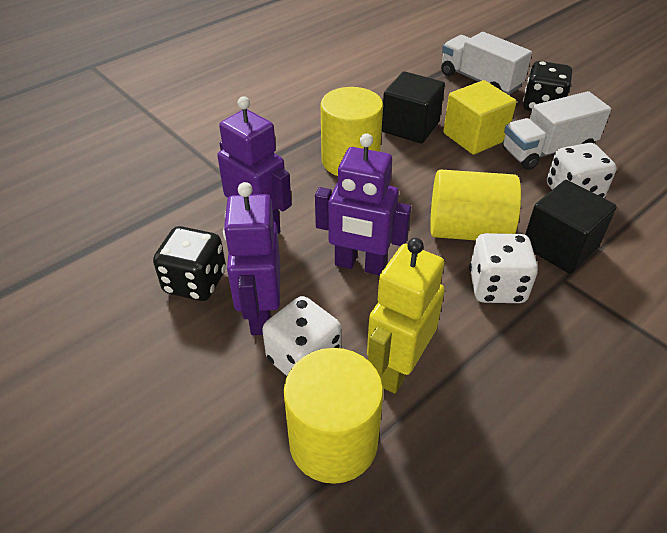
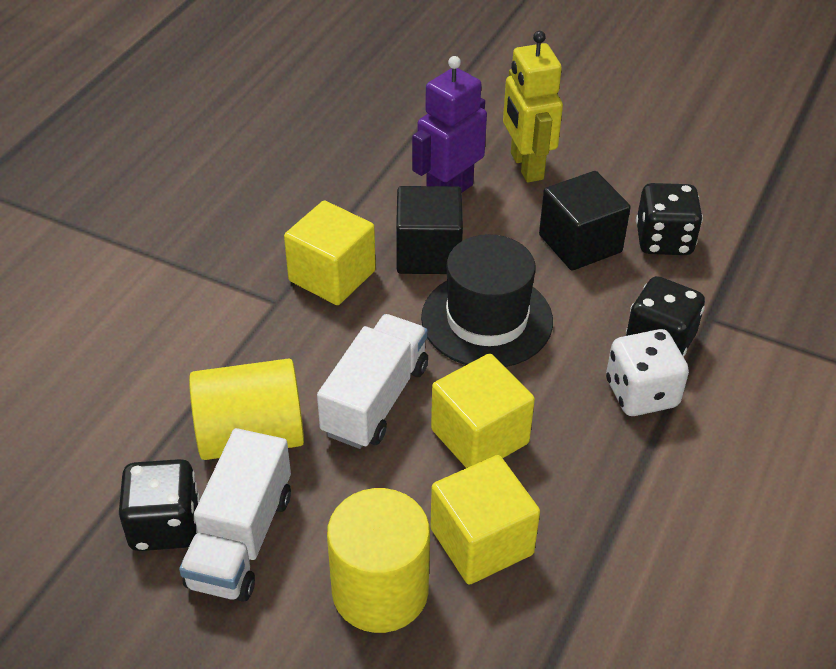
black dice: 2 -> 3
black hat: 0 -> 1
purple robot: 3 -> 1
white dice: 3 -> 1
yellow cube: 1 -> 3
yellow cylinder: 3 -> 2

